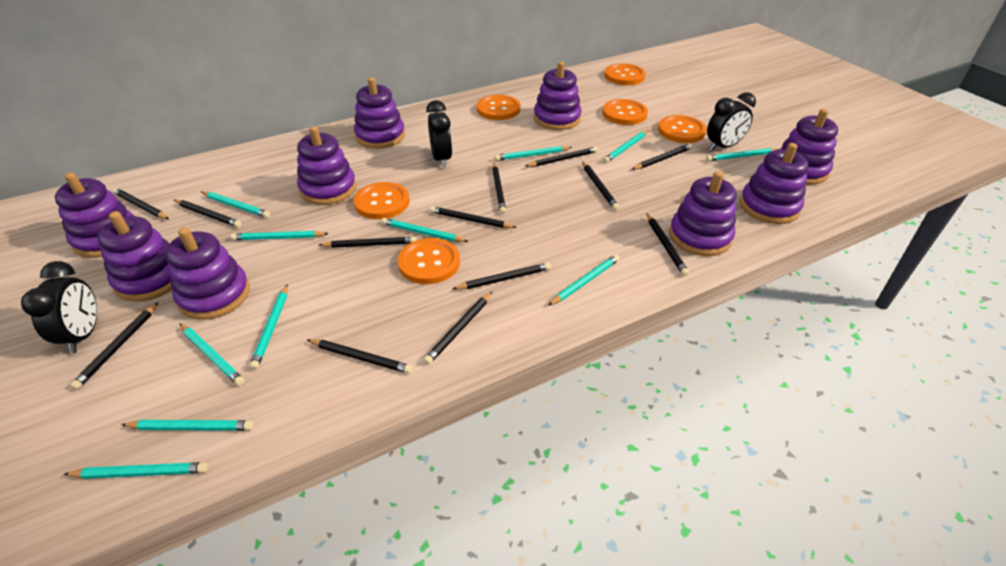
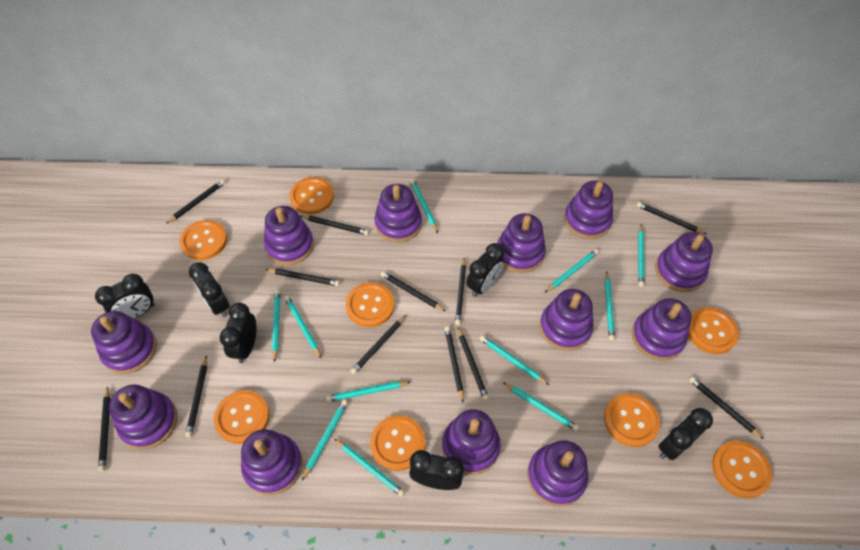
black clock: 3 -> 6
black pencil: 13 -> 12
orange button: 6 -> 8
purple stacking toy: 9 -> 12

